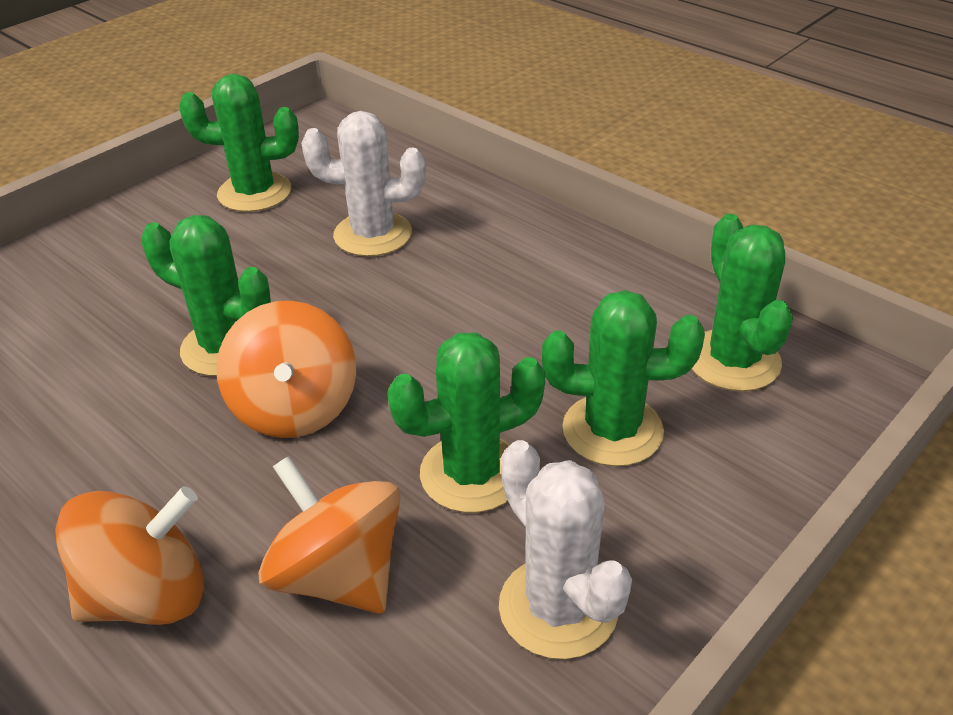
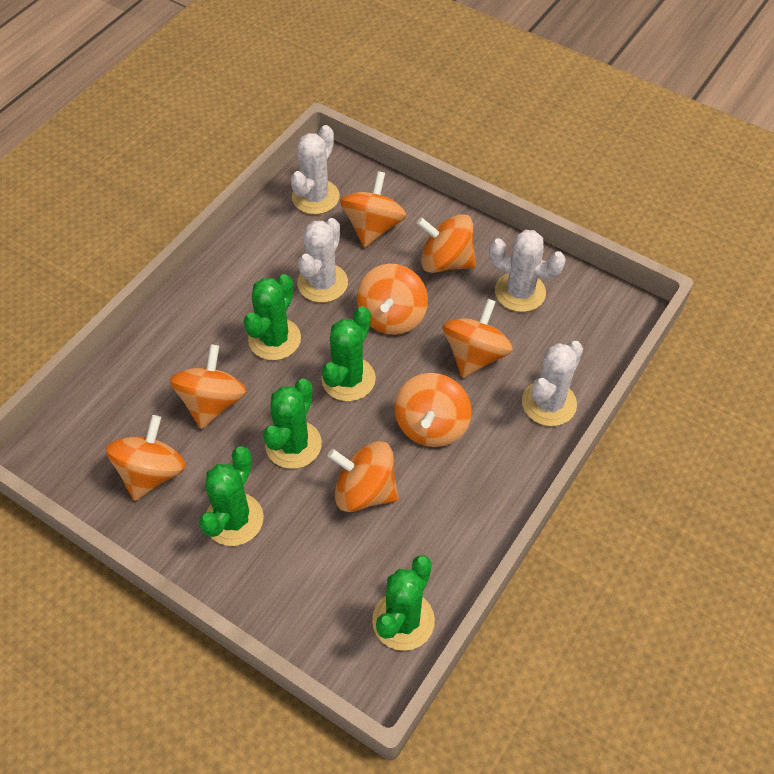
orange spinning top: 3 -> 8
white cactus: 2 -> 4

